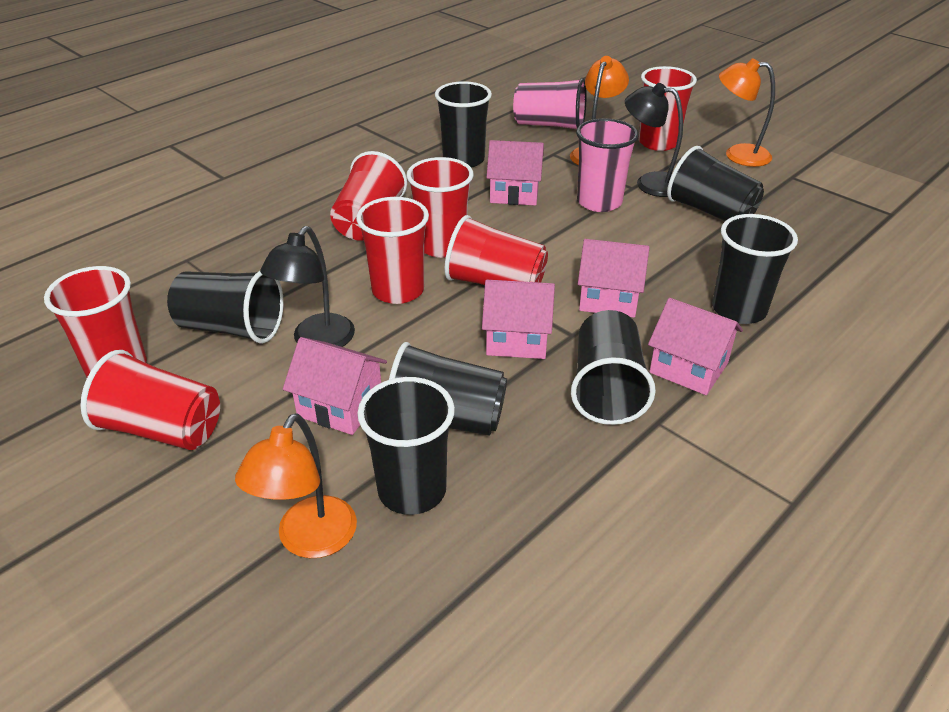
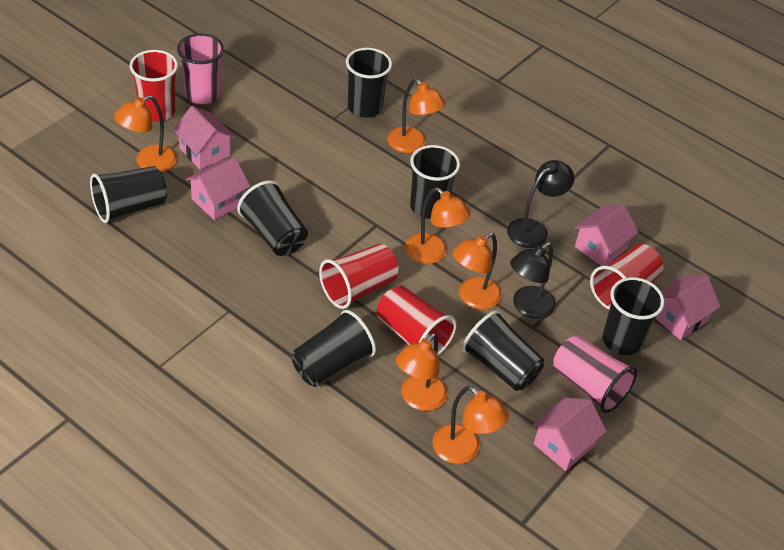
orange lamp: 3 -> 6
red cup: 7 -> 4

